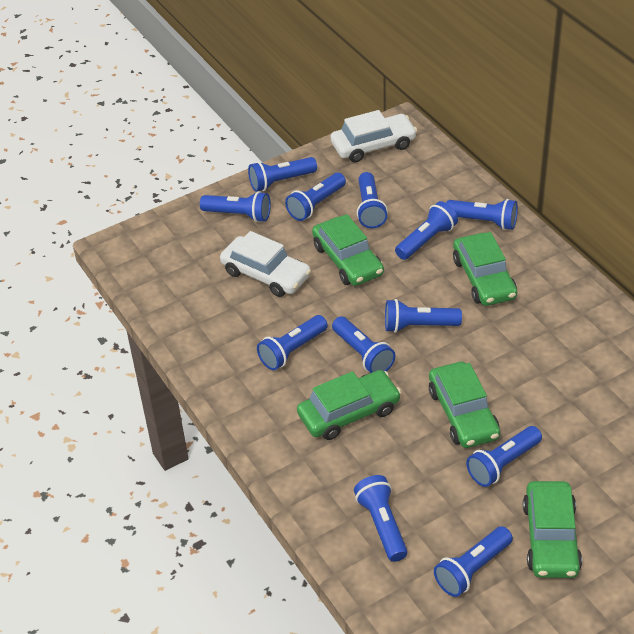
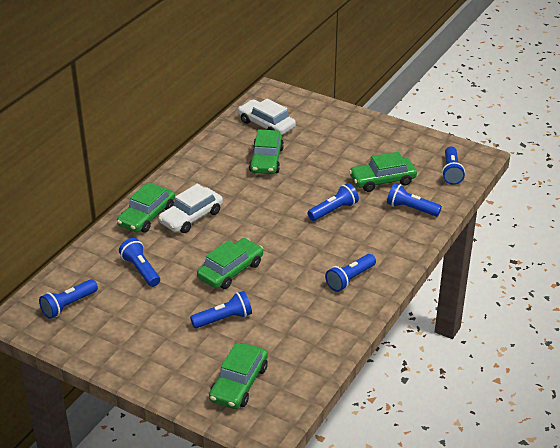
blue flashlight: 12 -> 7

